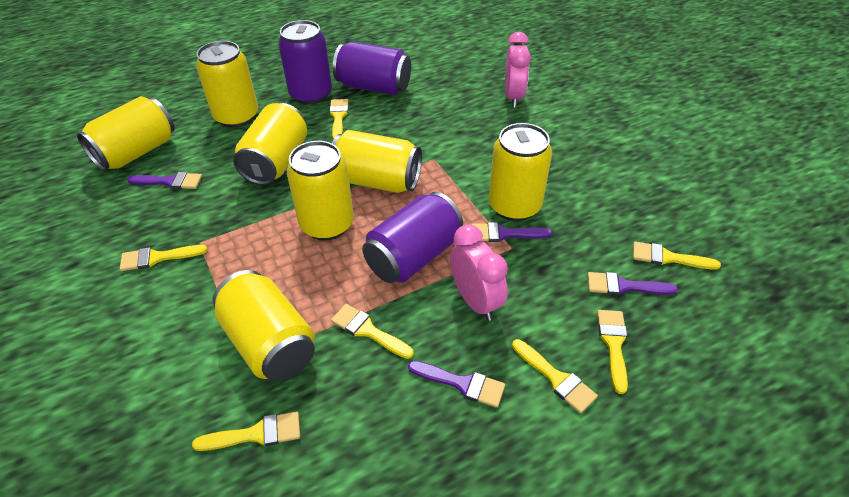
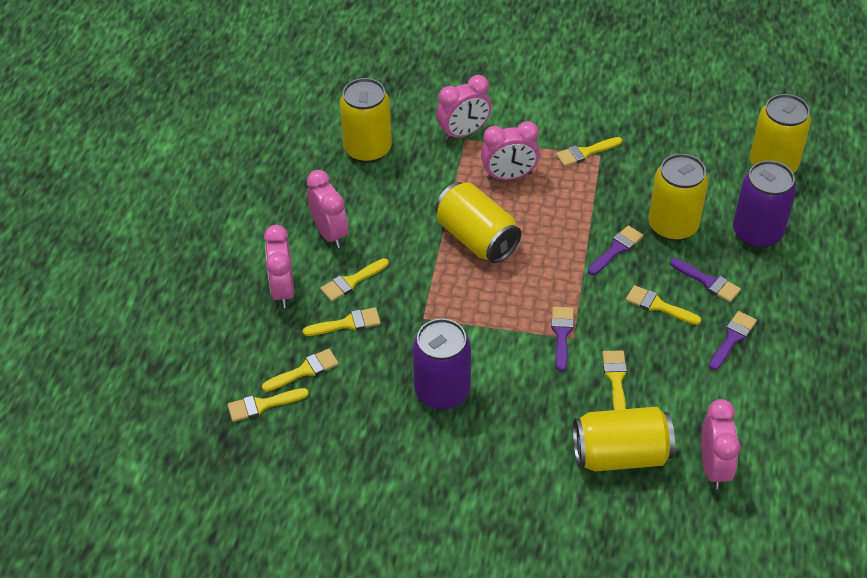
pink clock: 2 -> 5
purple can: 3 -> 2
yellow can: 7 -> 5

